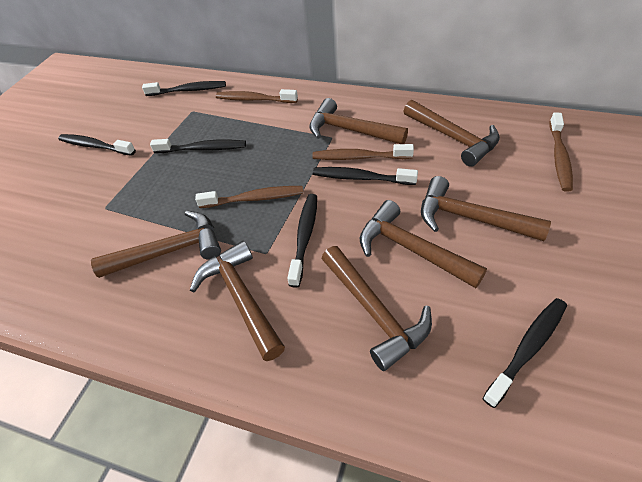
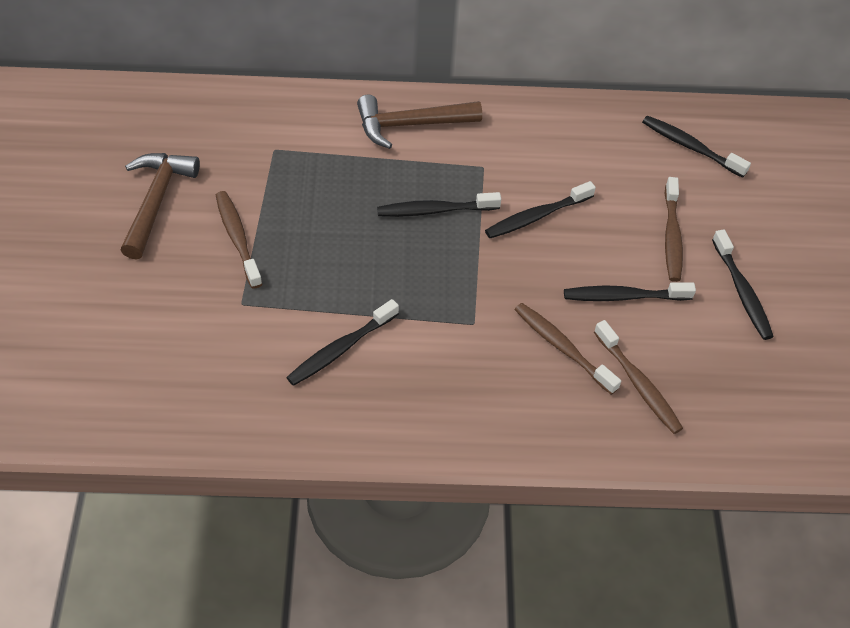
brown hammer: 7 -> 2

